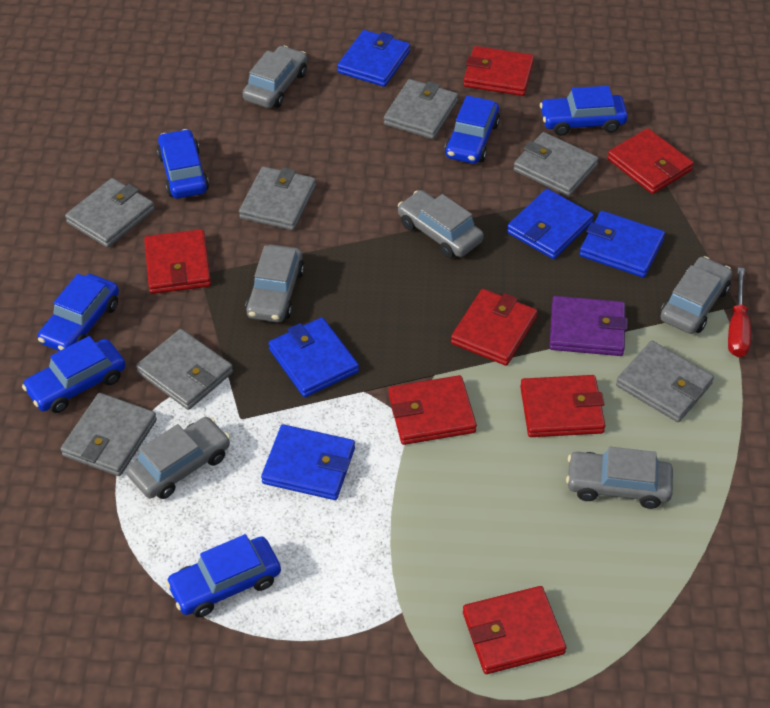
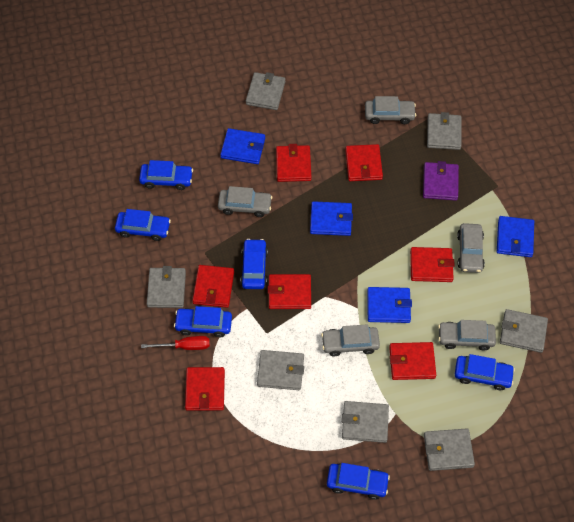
blue wallet: 5 -> 4
grey car: 6 -> 5

